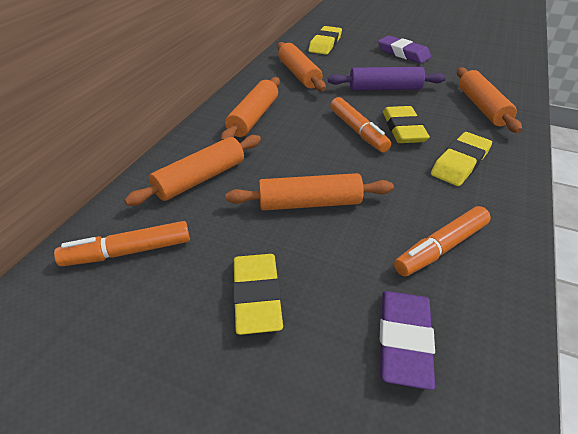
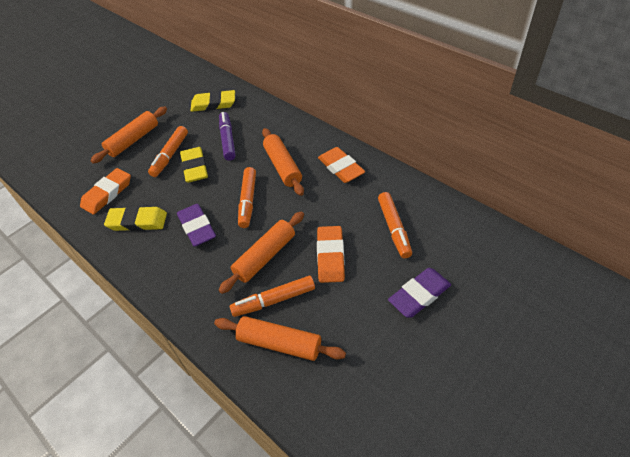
orange eraser: 0 -> 3
orange marker: 3 -> 4
orange rolling pin: 5 -> 4
purple marker: 0 -> 1
purple rolling pin: 1 -> 0
yellow eraser: 4 -> 3

